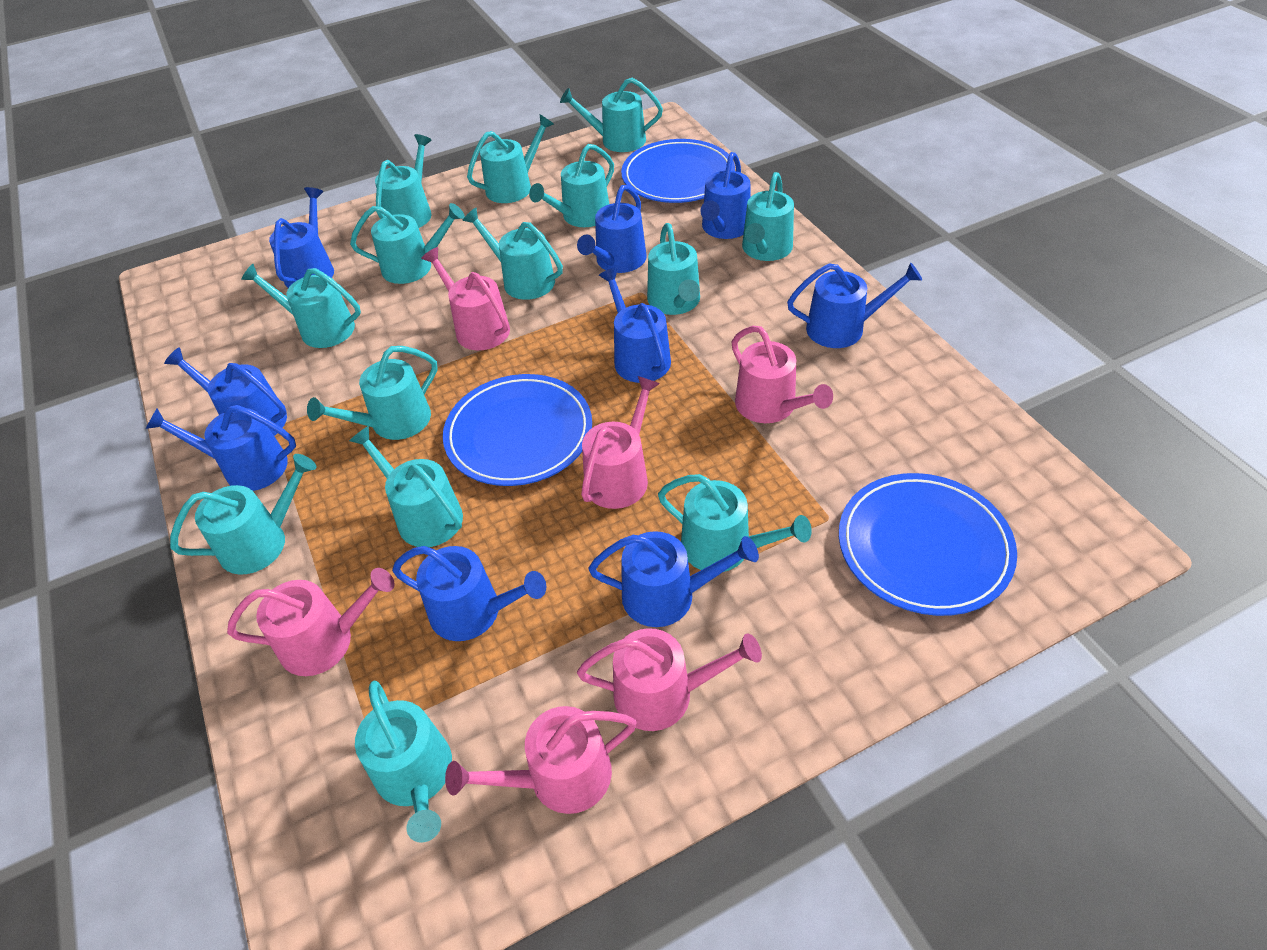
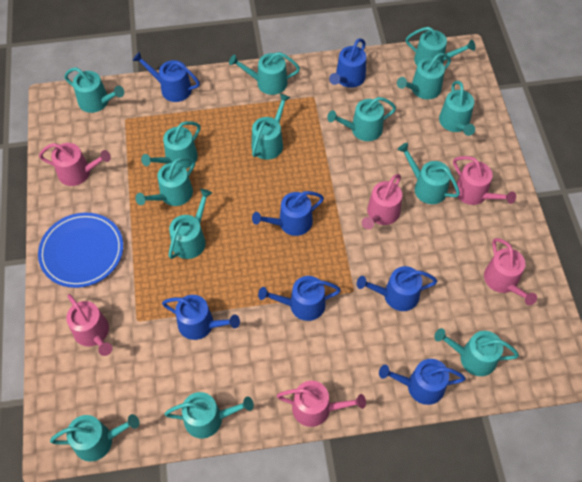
blue plate: 3 -> 1
blue watering can: 9 -> 7

